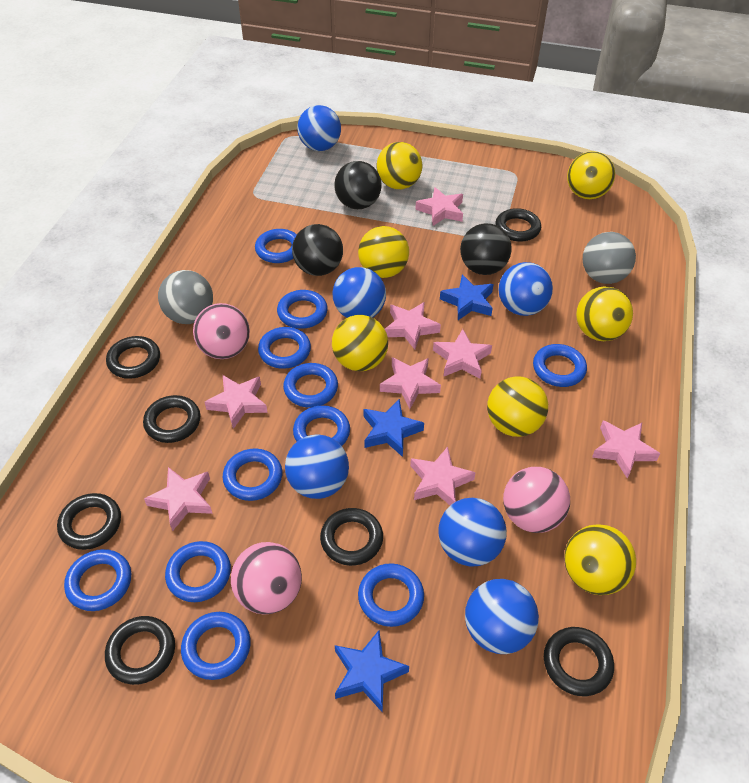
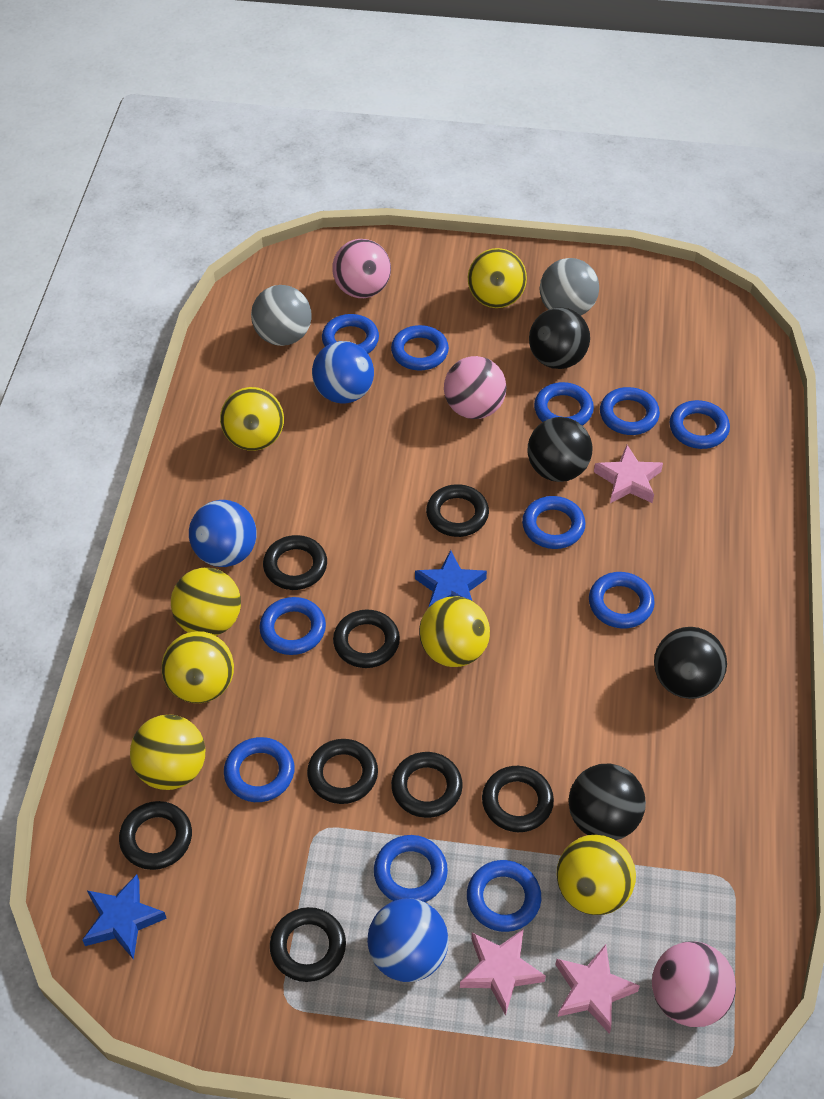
black ball: 3 -> 4
black ring: 7 -> 8
blue ball: 6 -> 3
blue star: 3 -> 2
pink star: 8 -> 3

